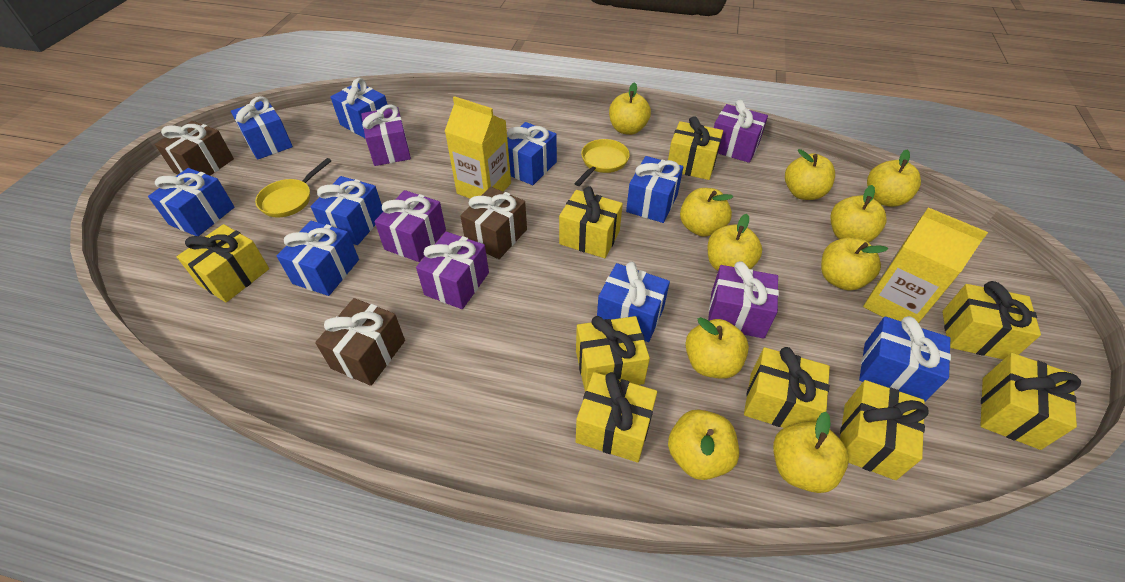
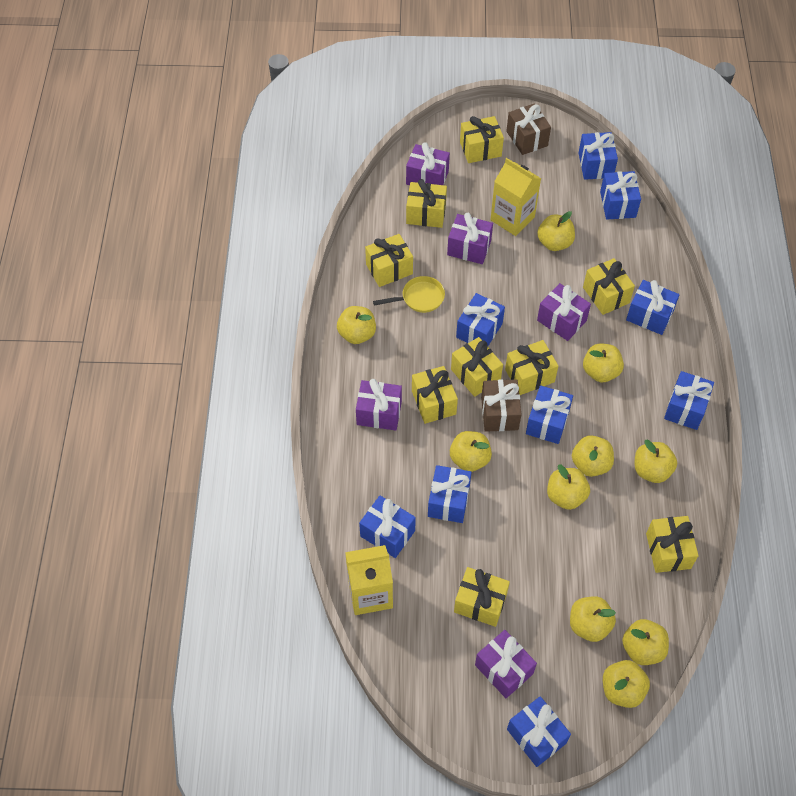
brown gift: 3 -> 2
yellow pan: 2 -> 1

